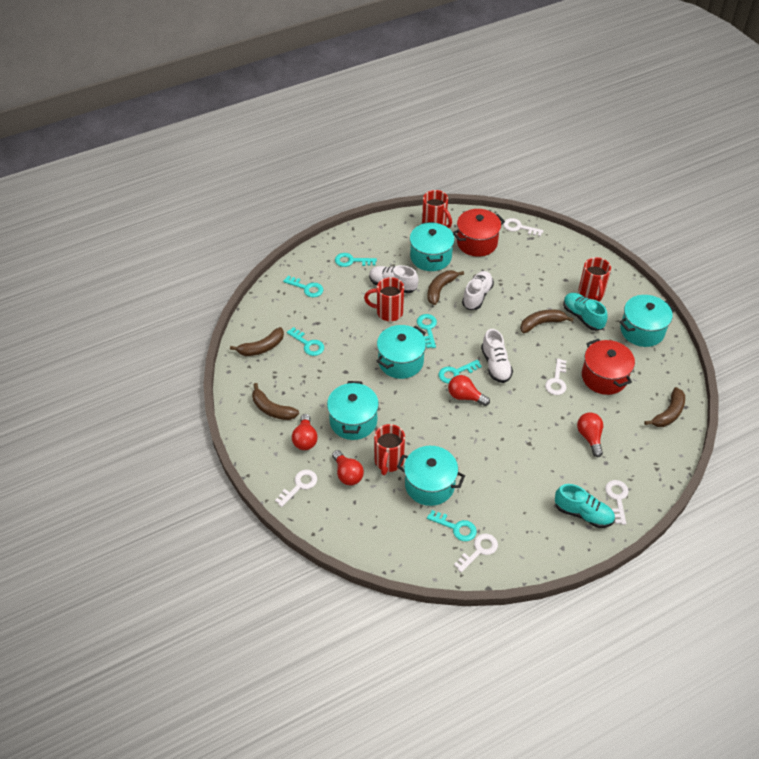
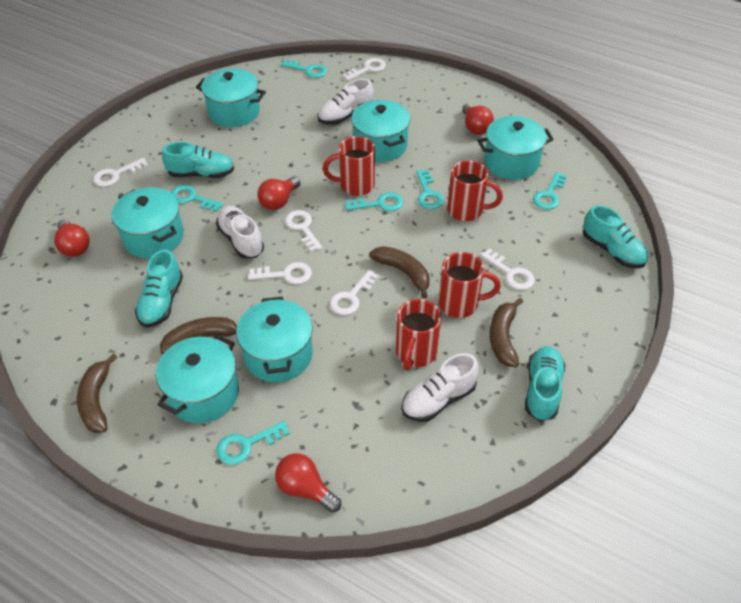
brown banana: 5 -> 4
red pot: 2 -> 0
turquoise pot: 5 -> 6
turquoise shoe: 2 -> 4
white key: 5 -> 6

